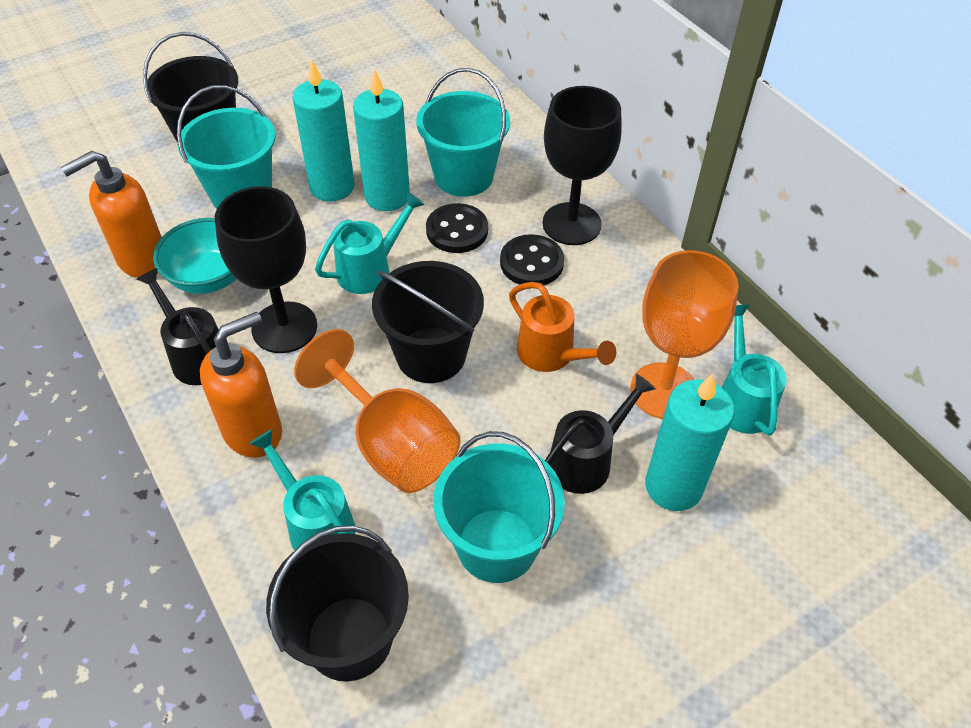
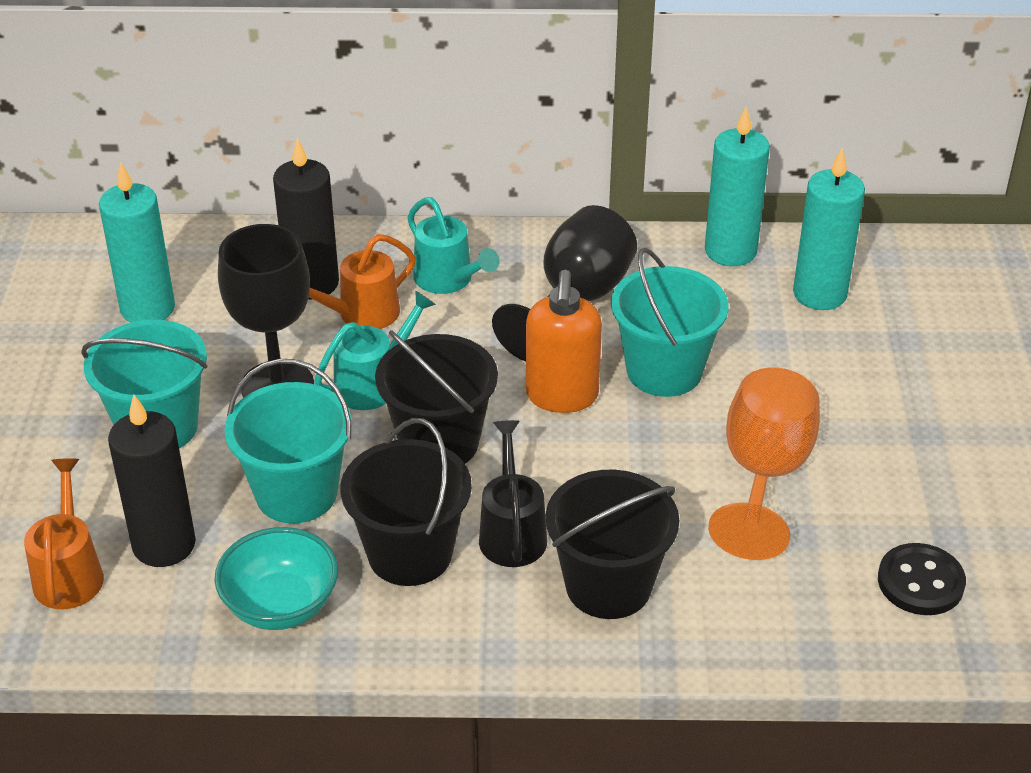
black button: 2 -> 1
black candle: 0 -> 2
black watering can: 2 -> 1
orange goblet: 2 -> 1
orange soap dispenser: 2 -> 1
orange watering can: 1 -> 2
turquoise watering can: 3 -> 2

